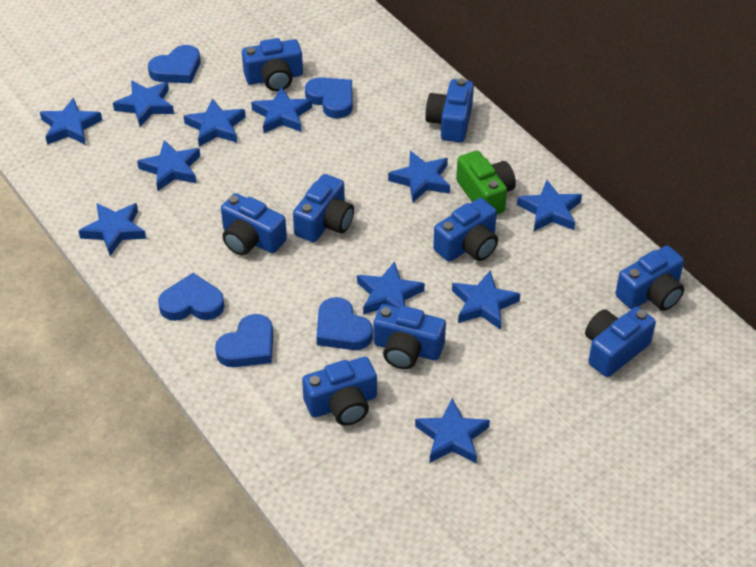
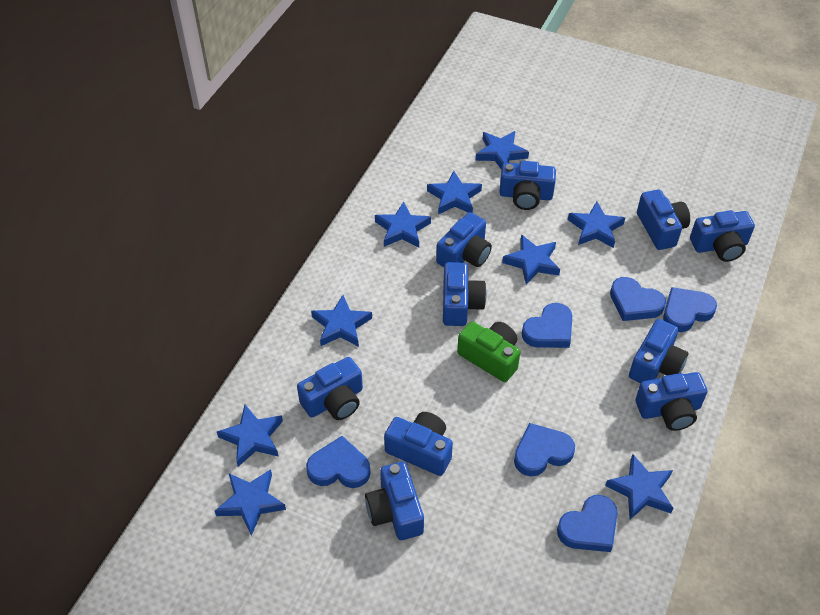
blue camera: 9 -> 10
blue heart: 5 -> 6
blue star: 11 -> 9

